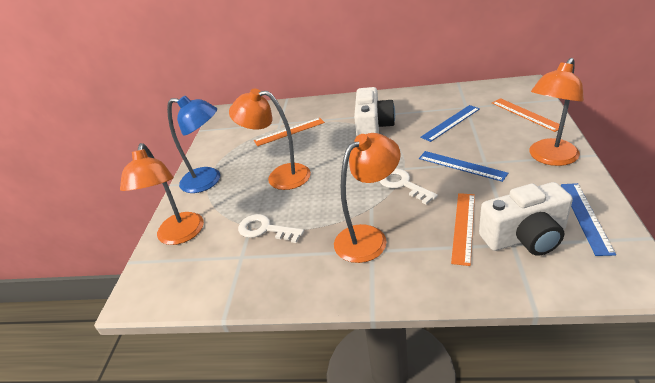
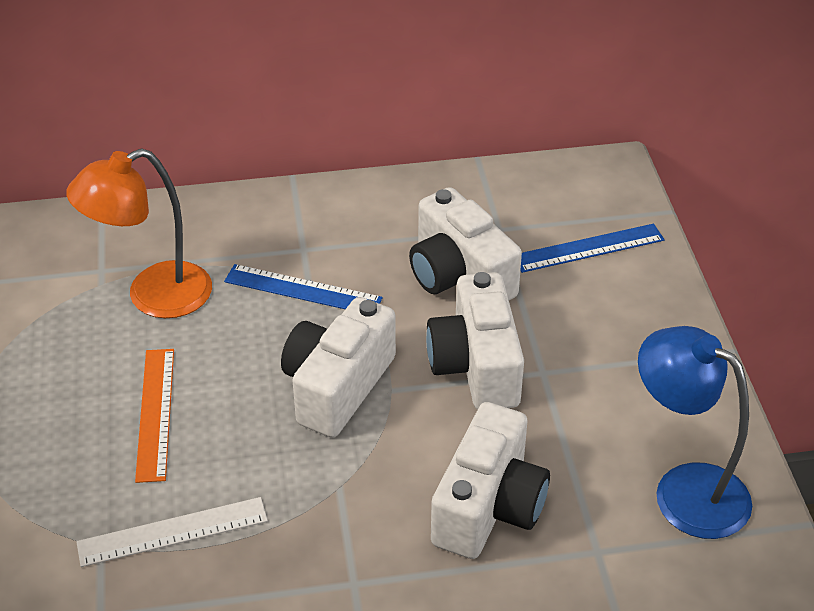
blue ruler: 3 -> 2
orange lamp: 4 -> 1
orange ruler: 3 -> 1
white camera: 2 -> 4
white key: 2 -> 0
white ruler: 0 -> 1

